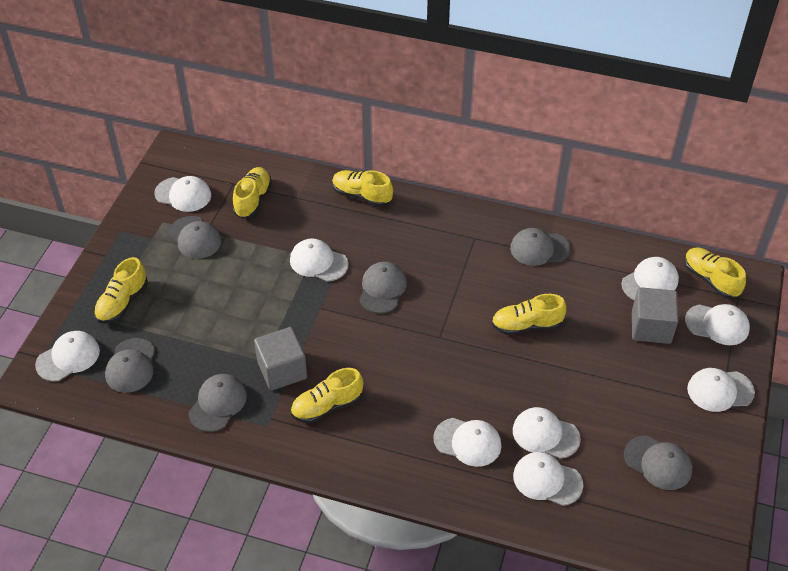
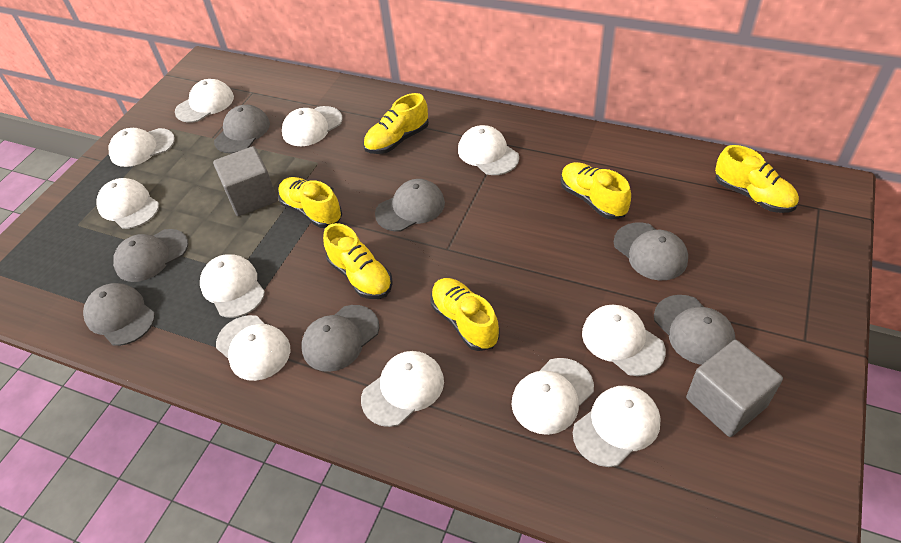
grey cap: 6 -> 7
white cap: 9 -> 11

